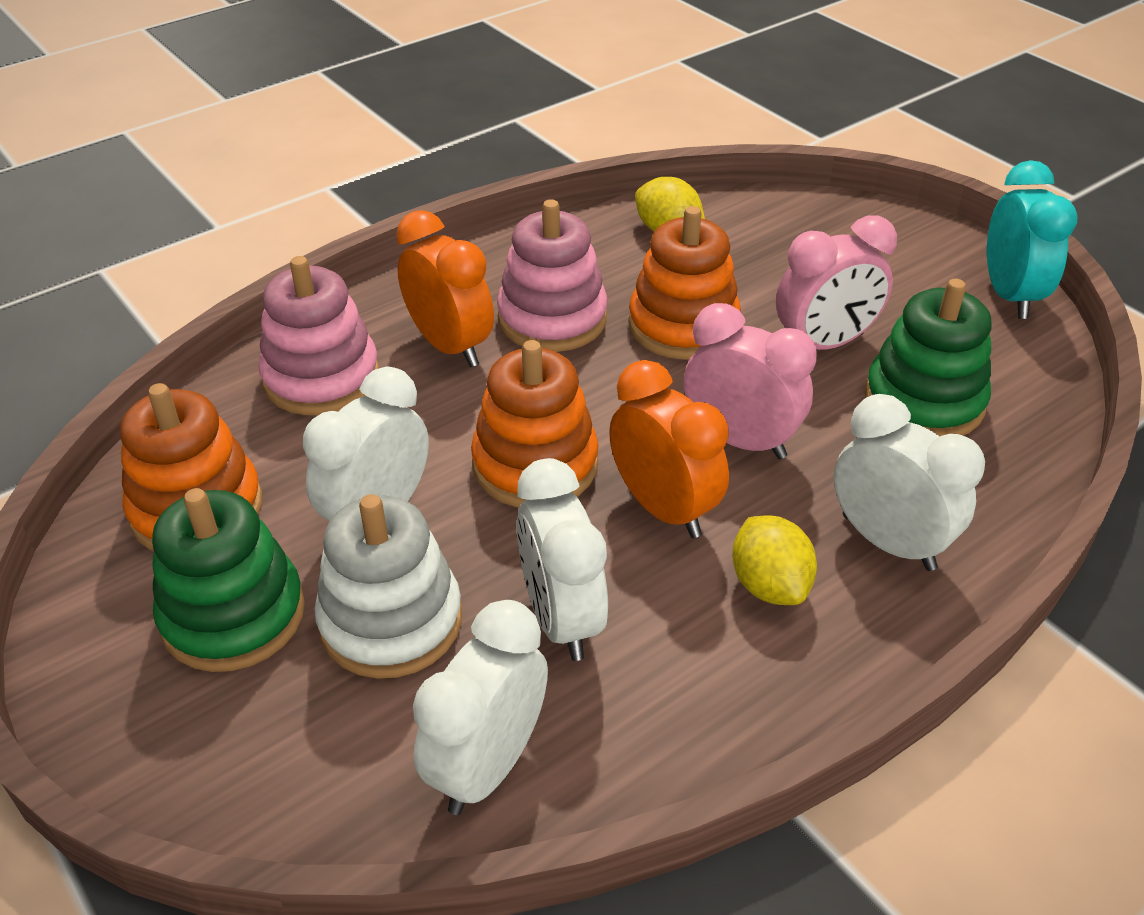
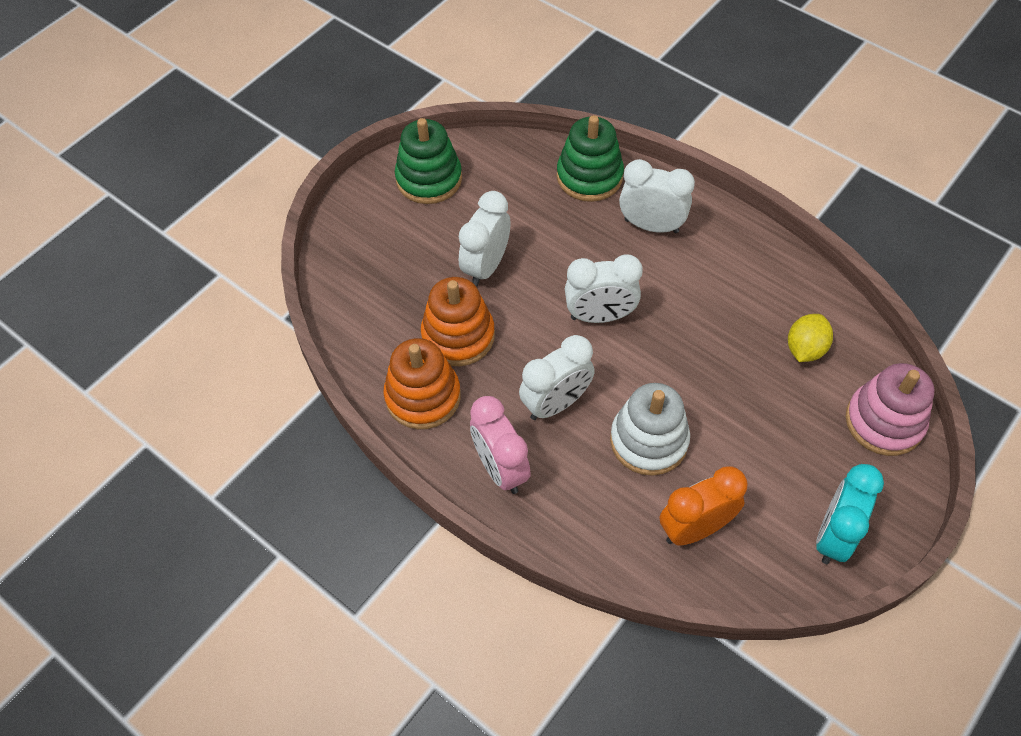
orange clock: 2 -> 1
orange stacking toy: 3 -> 2
pink clock: 2 -> 1
pink stacking toy: 2 -> 1
yellow lemon: 2 -> 1

